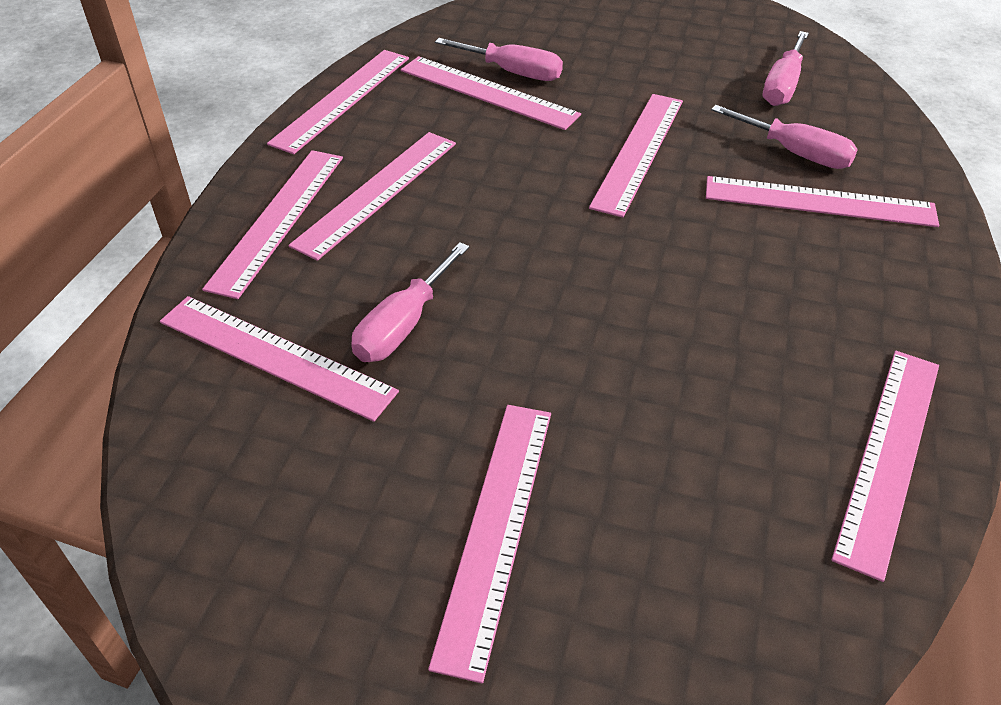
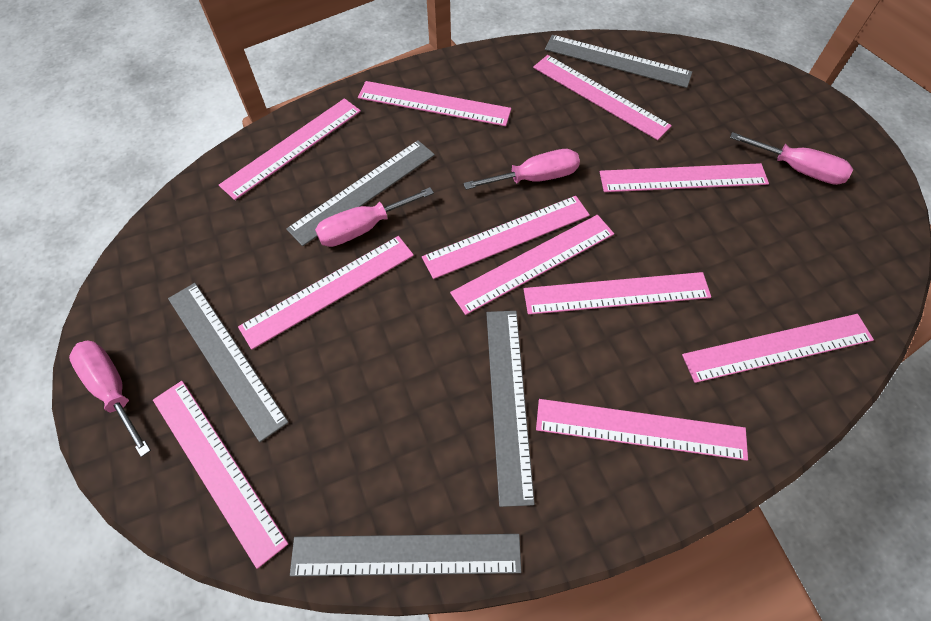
grey ruler: 0 -> 5
pink ruler: 9 -> 11

